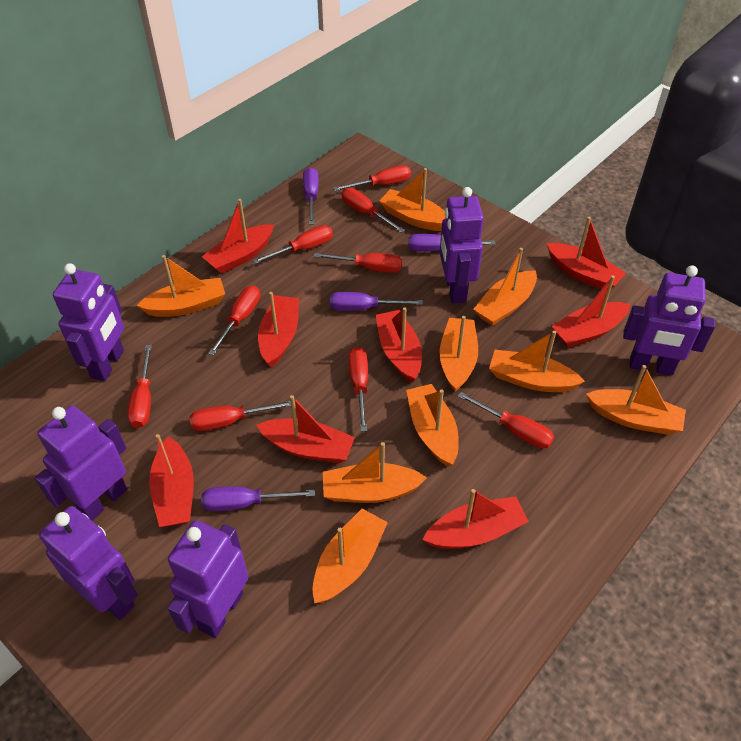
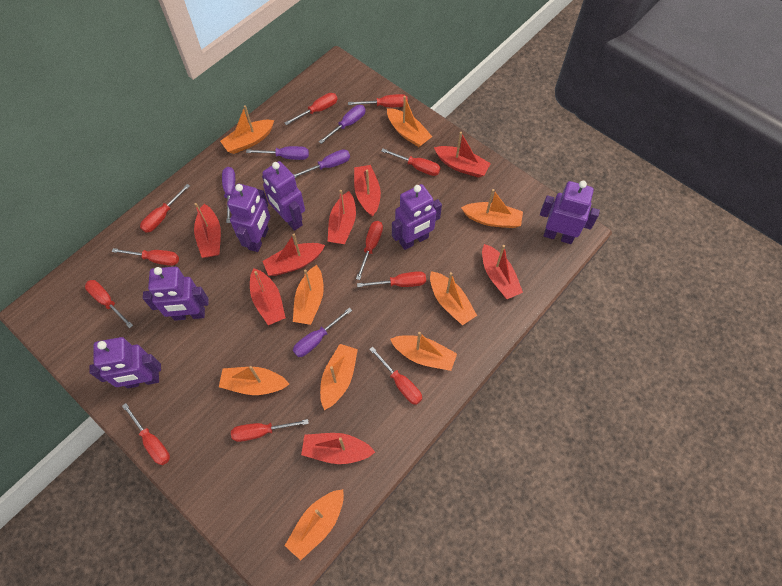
purple screwdriver: 4 -> 5
red screwdriver: 9 -> 11

